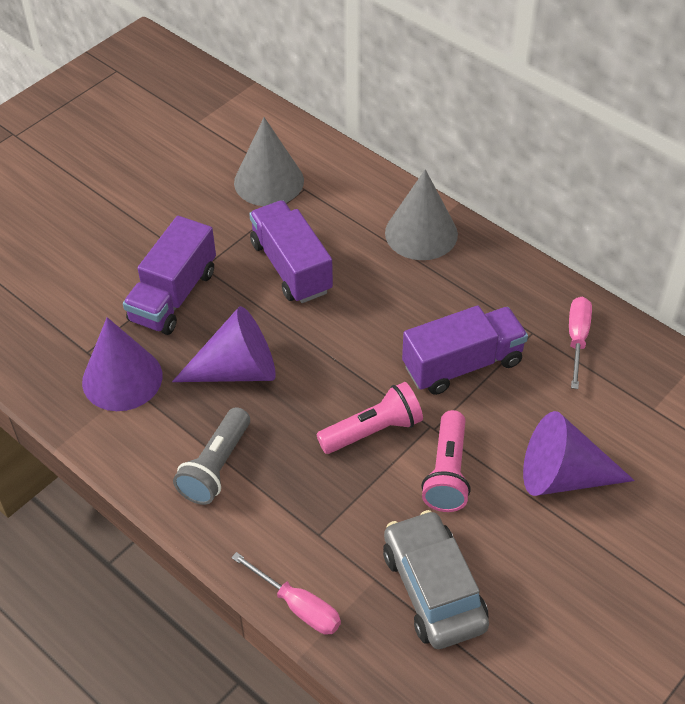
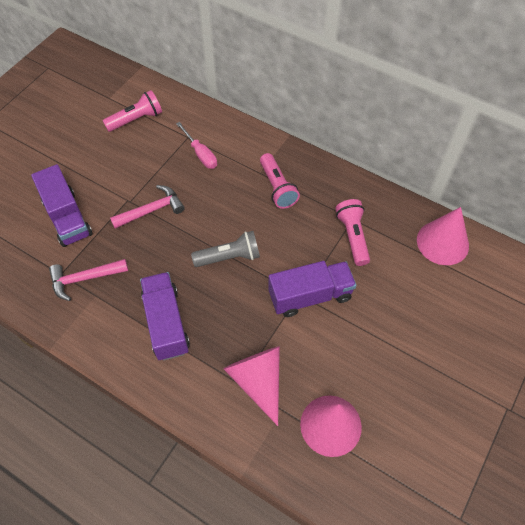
grey car: 1 -> 0
grey cone: 2 -> 0
pink cone: 0 -> 3
pink flashlight: 2 -> 3
pink hammer: 0 -> 2
pink screwdriver: 2 -> 1
purple cone: 3 -> 0

